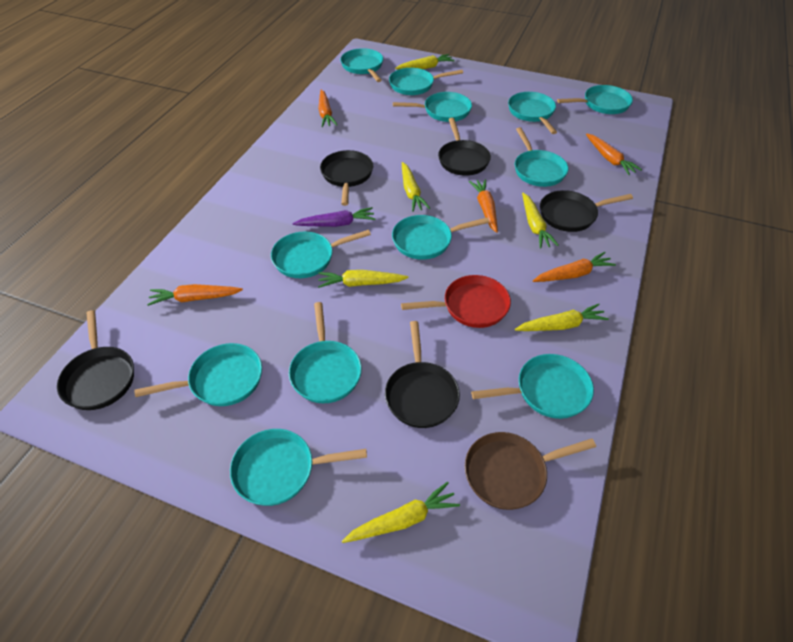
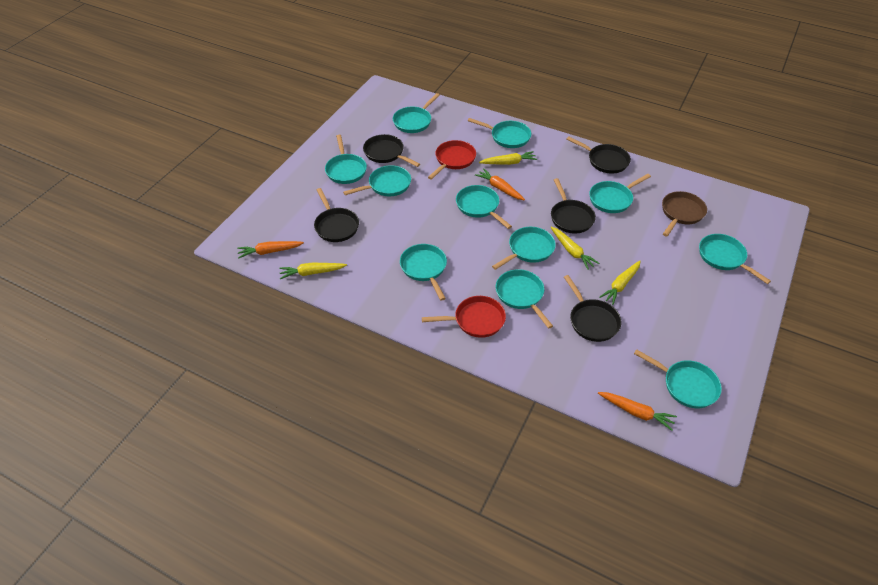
orange carrot: 5 -> 3
purple carrot: 1 -> 0
red pan: 1 -> 2
turquoise pan: 12 -> 11
yellow carrot: 6 -> 4

